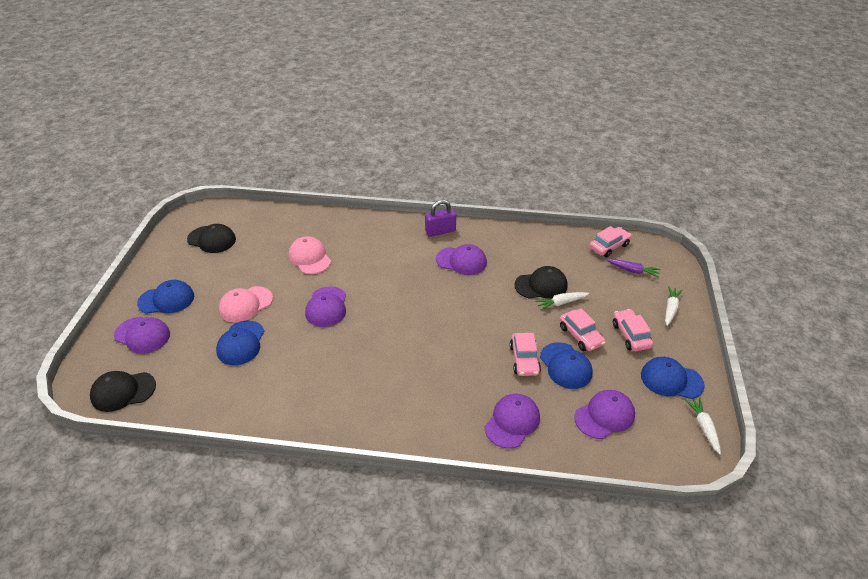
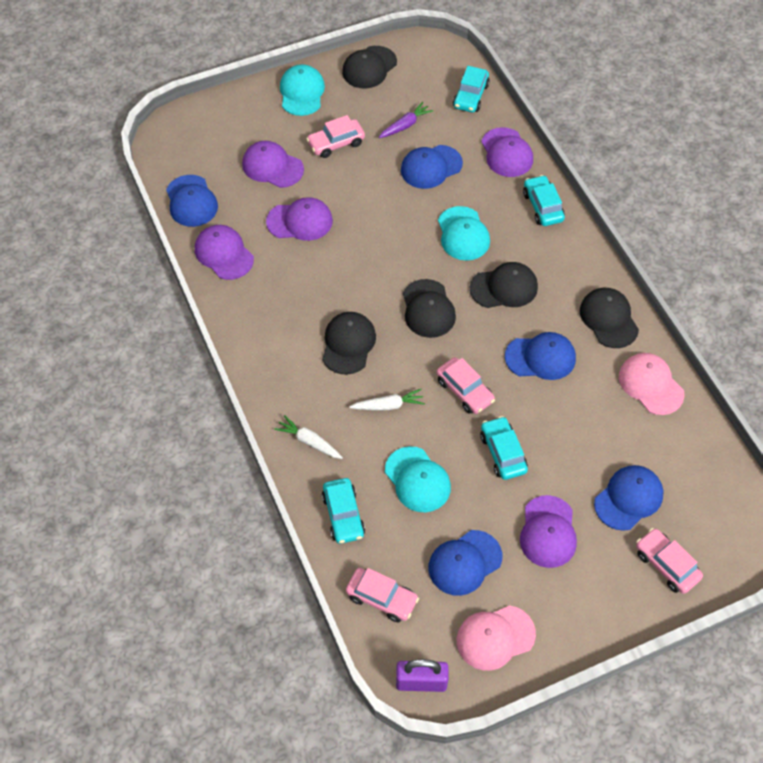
black cap: 3 -> 5
blue cap: 4 -> 5
turquoise cap: 0 -> 3
turquoise car: 0 -> 4
white carrot: 3 -> 2

